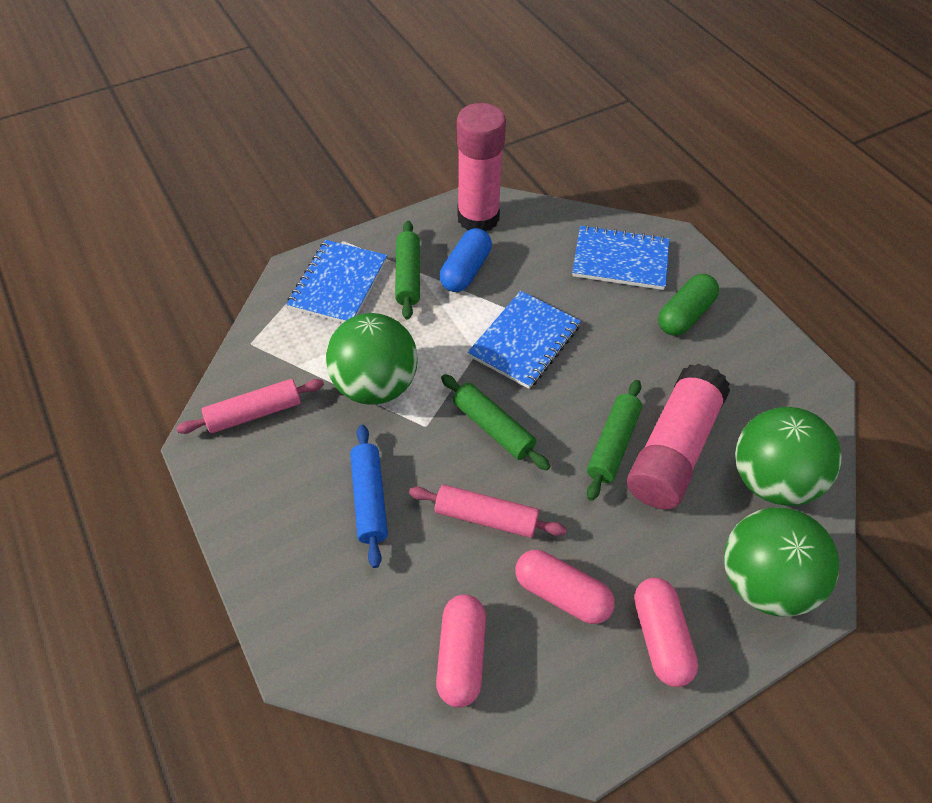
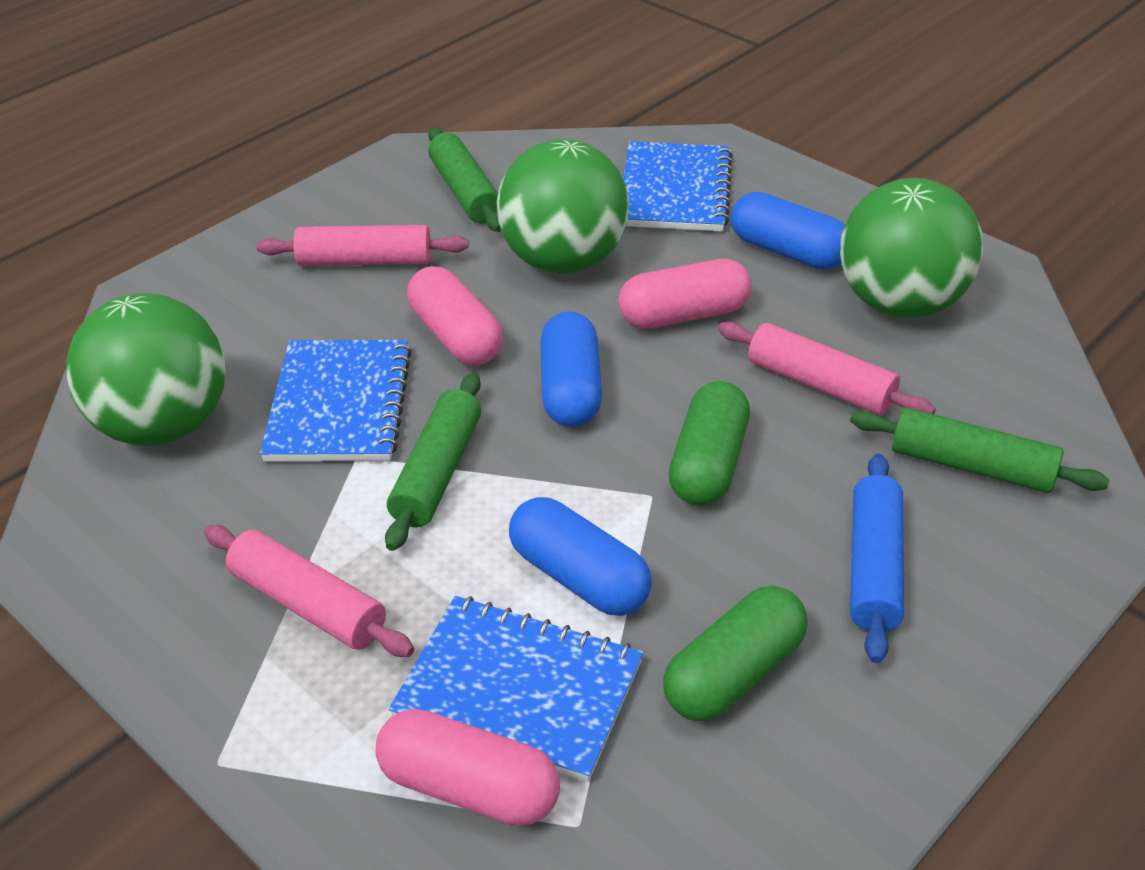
blue capsule: 1 -> 3
green capsule: 1 -> 2
pink glue stick: 2 -> 0
pink rolling pin: 2 -> 3

